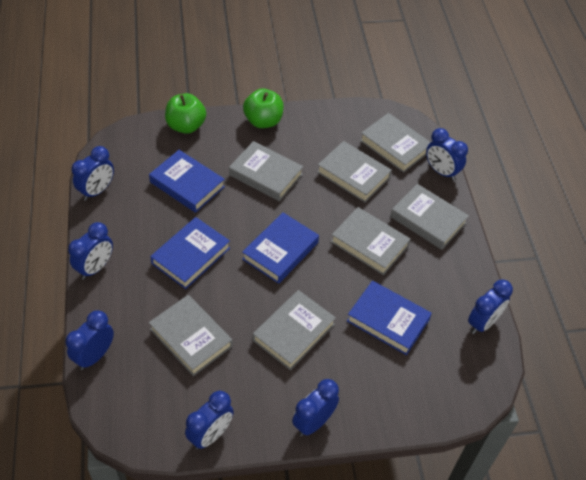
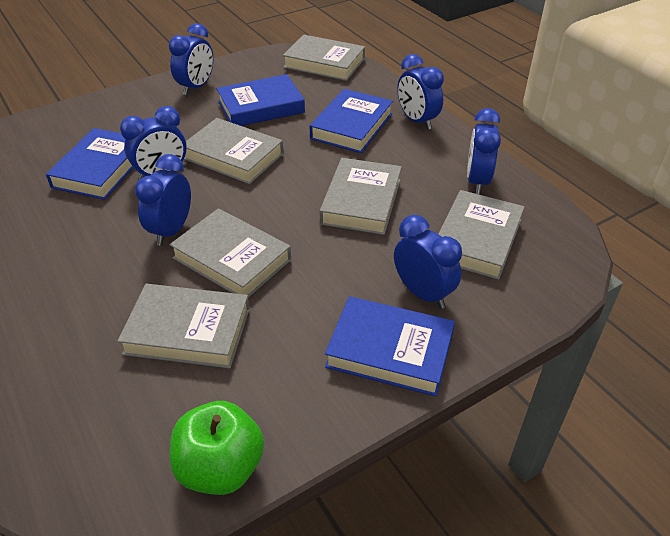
blue clock: 7 -> 6
green apple: 2 -> 1
grey book: 7 -> 6

